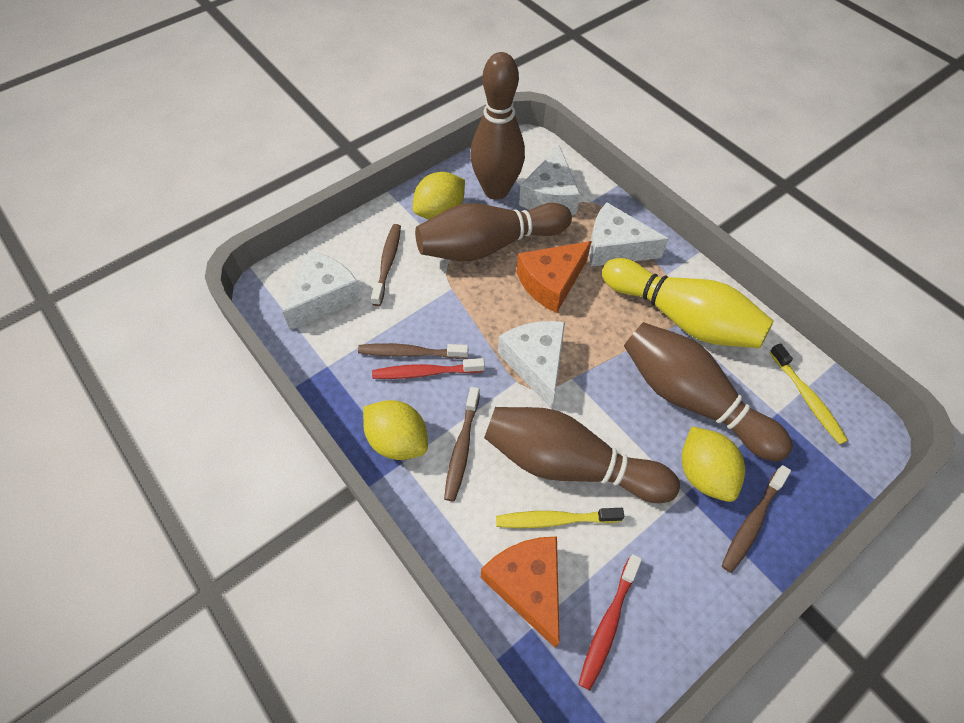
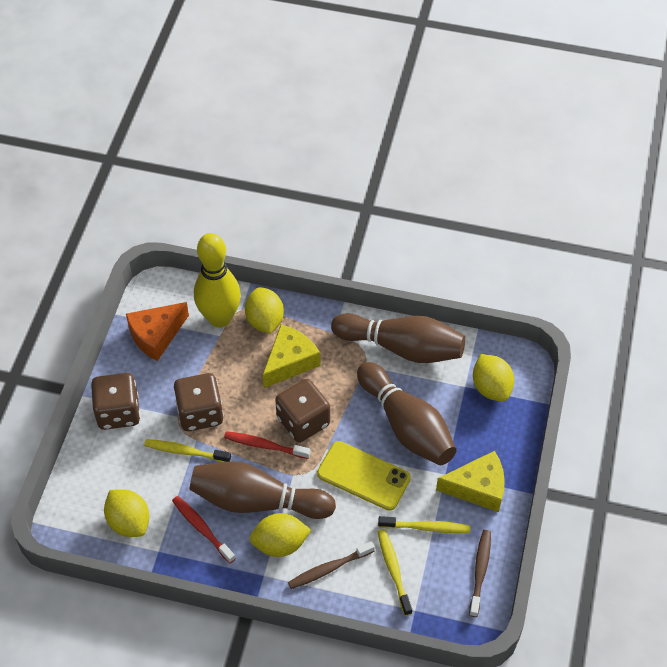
brown bowling pin: 4 -> 3
brown dice: 0 -> 3
brown toothbrush: 4 -> 2
orange cheese: 2 -> 1
white cheese: 4 -> 0
yellow cheese: 0 -> 2
yellow lemon: 3 -> 4
yellow phone: 0 -> 1
yellow toothbrush: 2 -> 3

